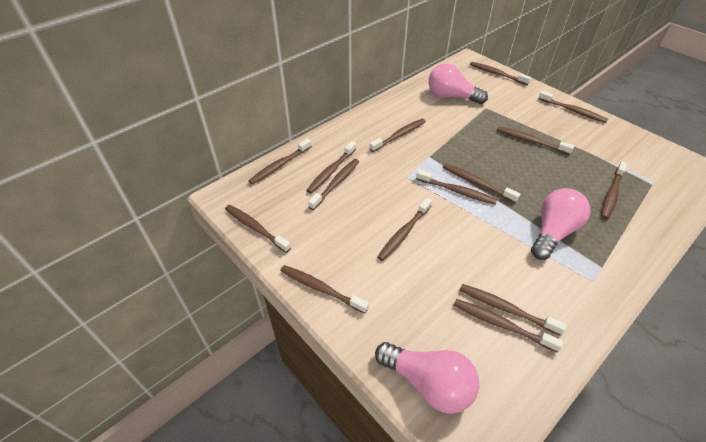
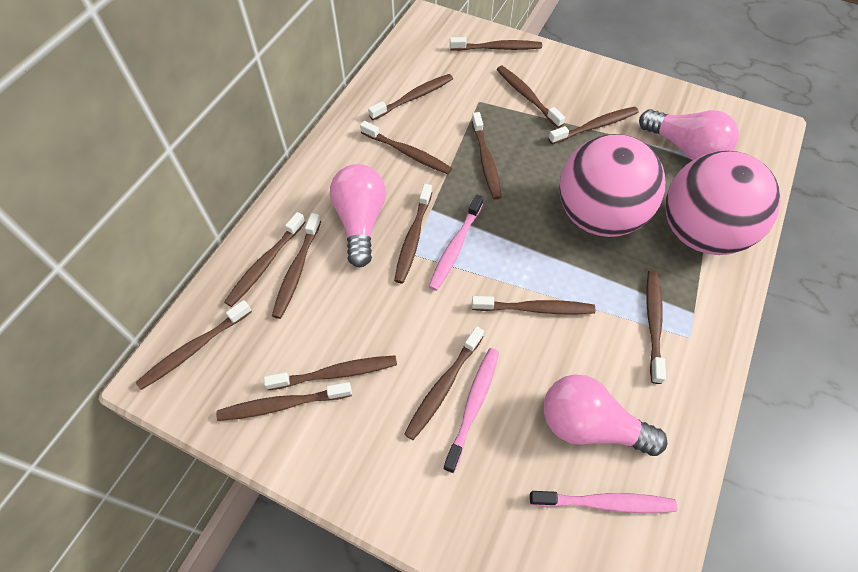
pink ball: 0 -> 2
pink toothbrush: 0 -> 3

